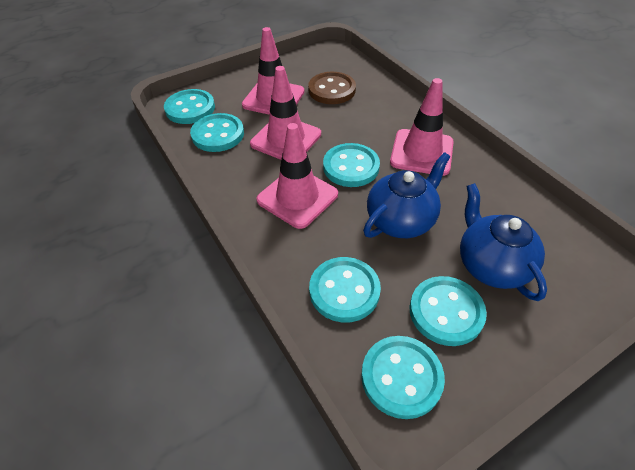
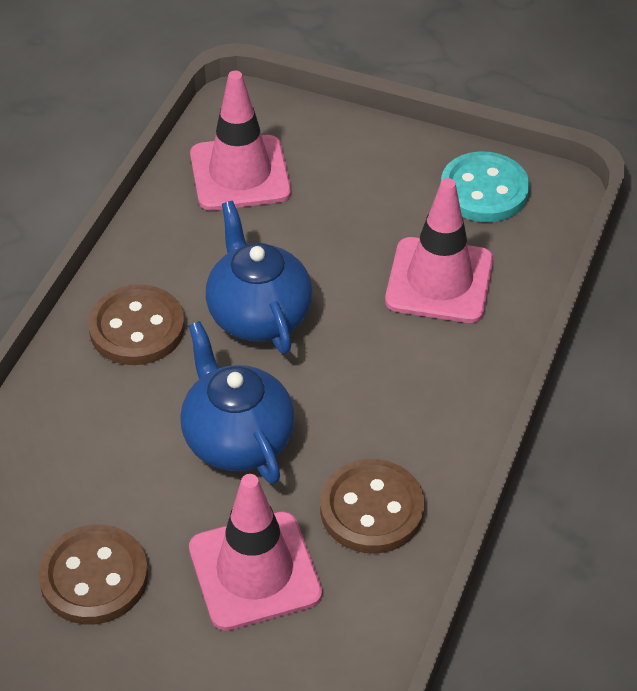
brown button: 1 -> 3
pink traffic cone: 4 -> 3
turquoise button: 6 -> 1

